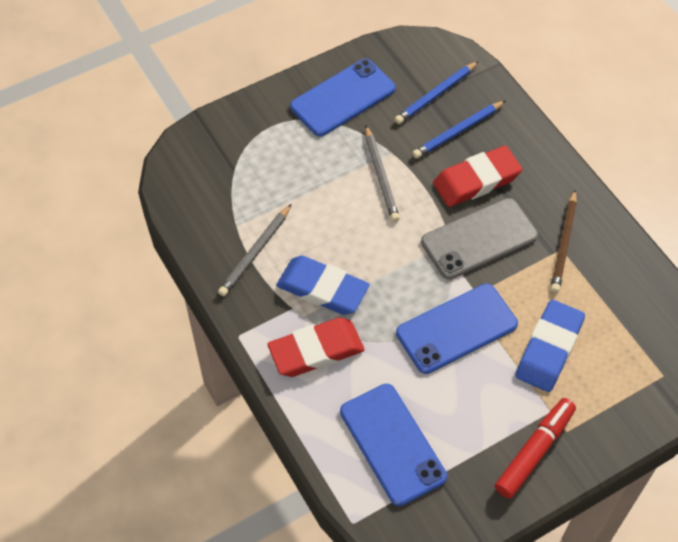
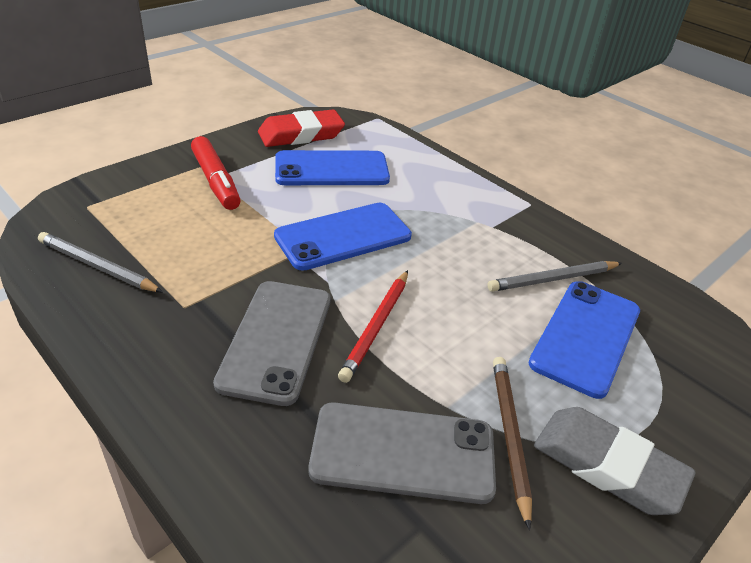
blue eraser: 2 -> 0
blue pencil: 2 -> 0
grey eraser: 0 -> 1
grey phone: 1 -> 2
red eraser: 2 -> 1
red pencil: 0 -> 1

